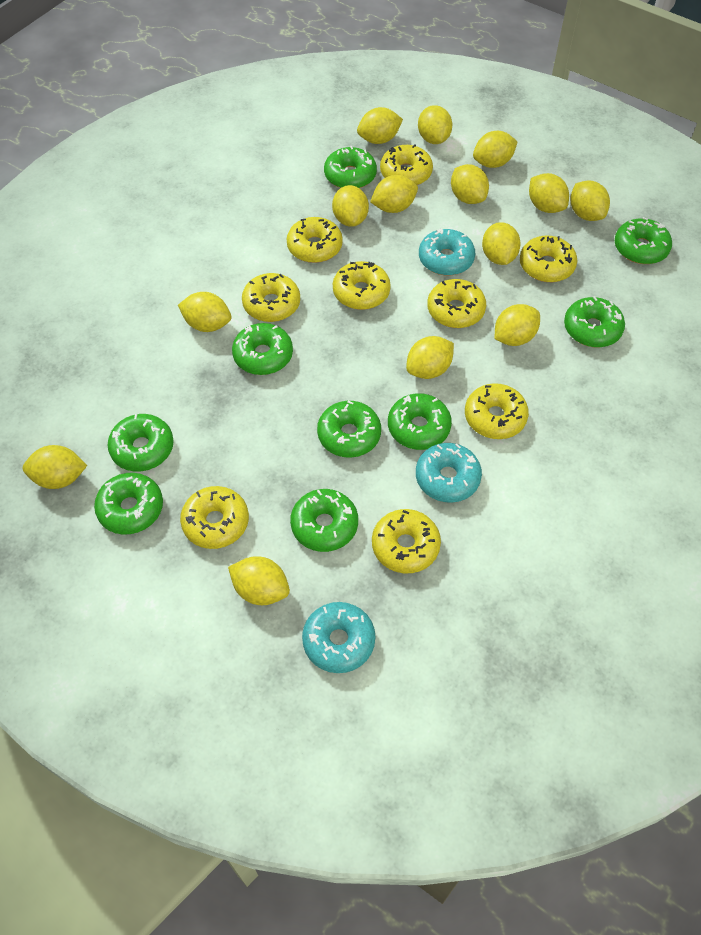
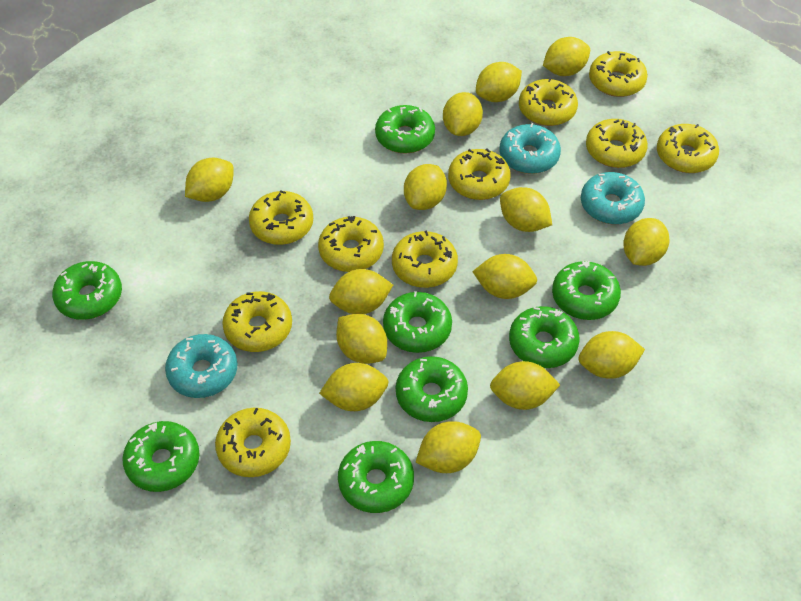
green donut: 9 -> 8
yellow donut: 9 -> 10

